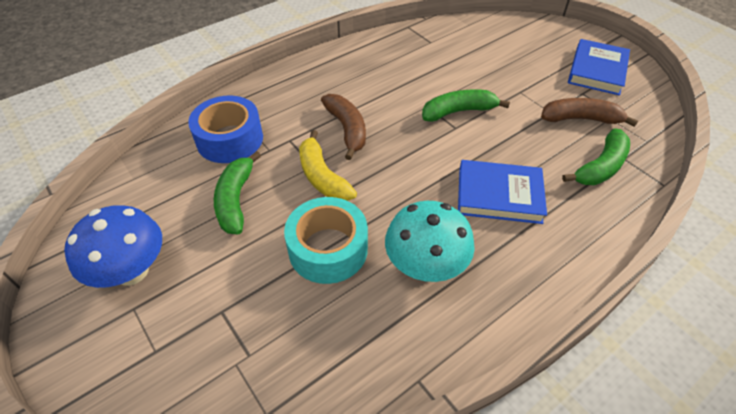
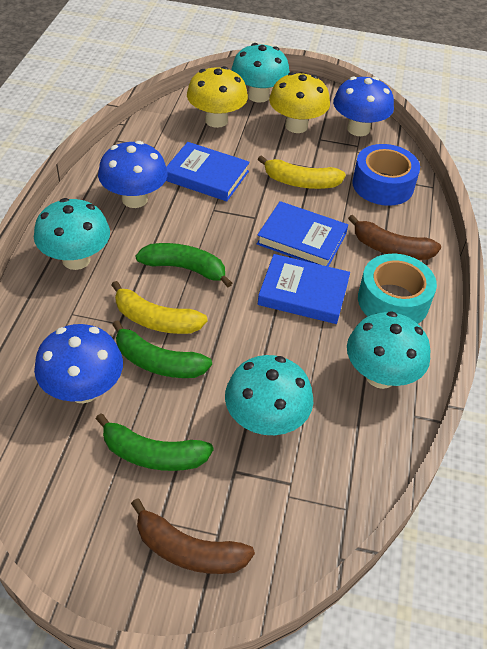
blue book: 2 -> 3
blue mushroom: 1 -> 3
turquoise mushroom: 1 -> 4
yellow banana: 1 -> 2
yellow mushroom: 0 -> 2

